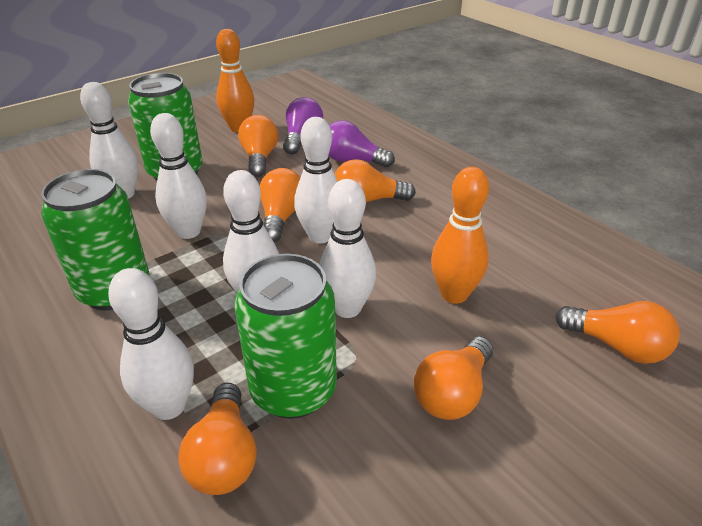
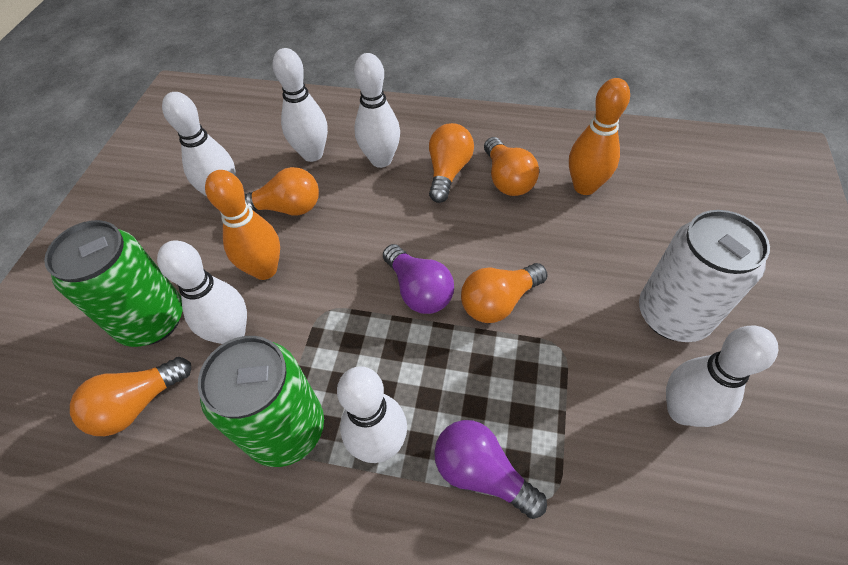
green can: 3 -> 2
orange light bulb: 6 -> 5
white can: 0 -> 1

